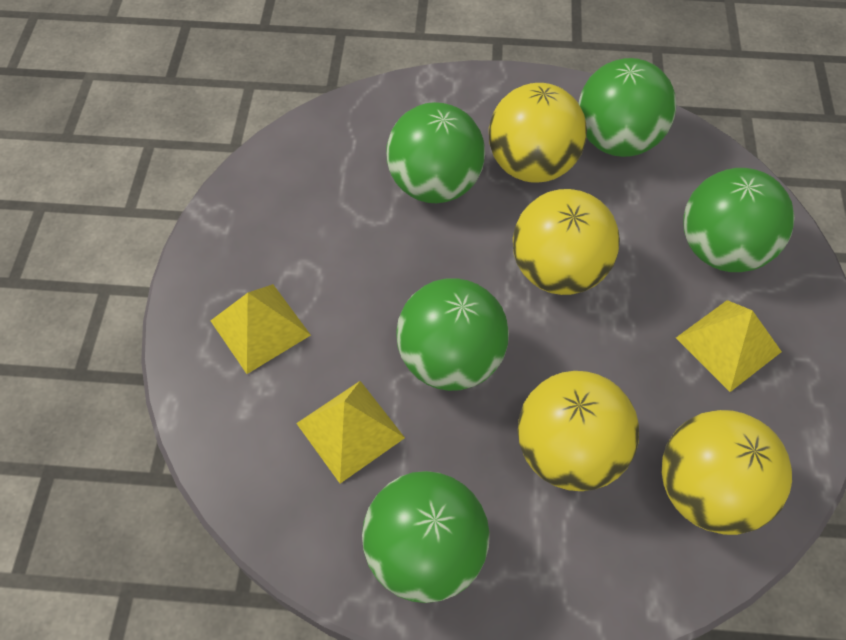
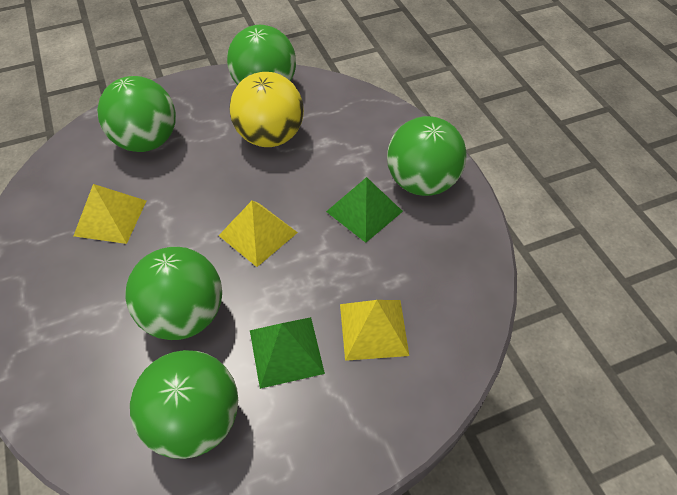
green pyramid: 0 -> 2
yellow ball: 4 -> 1

